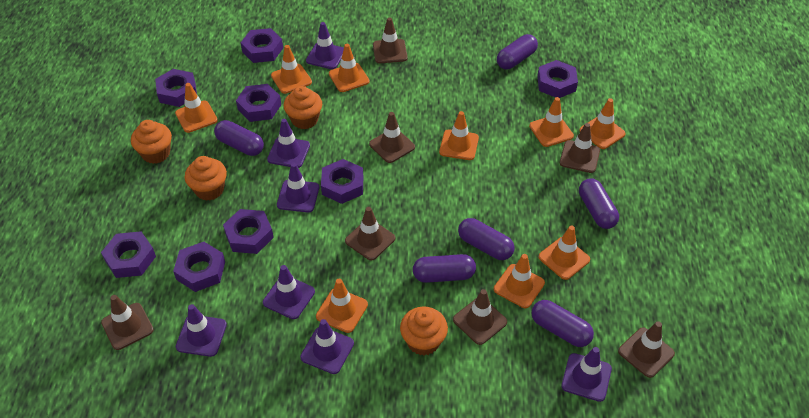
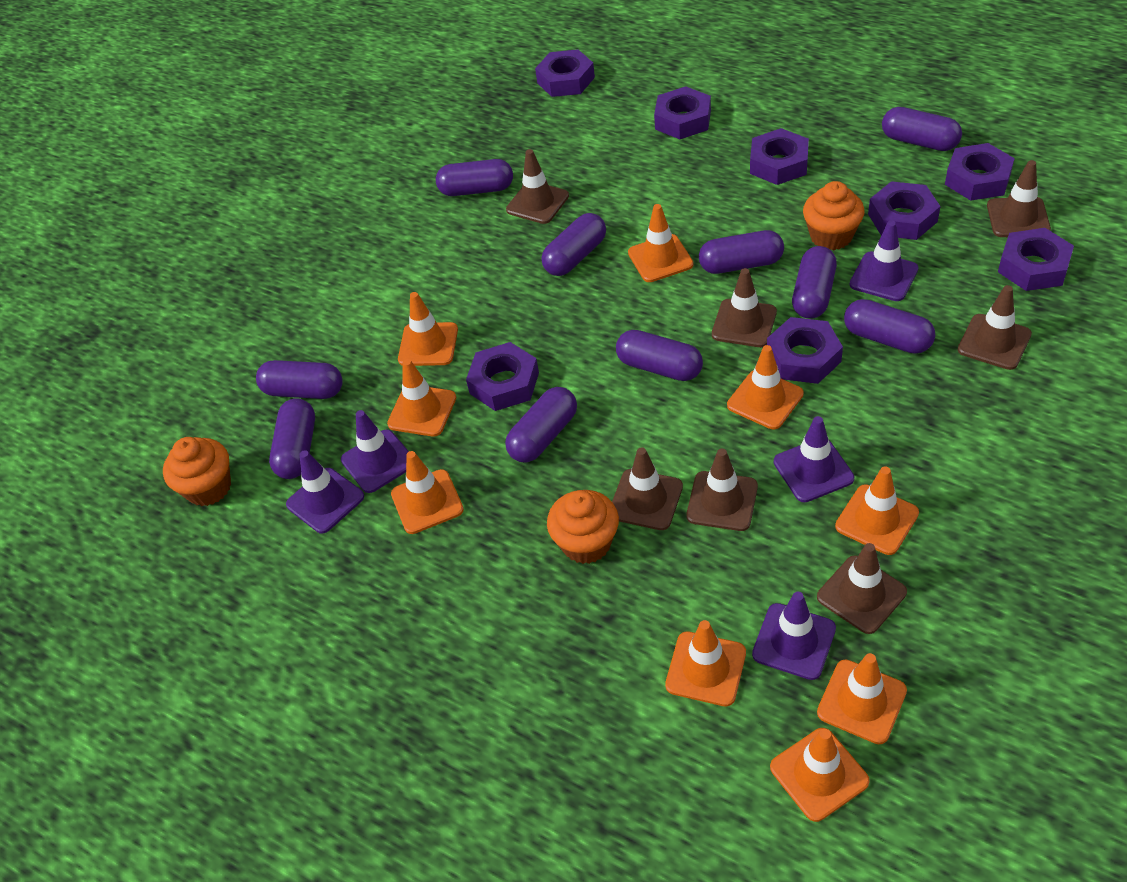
orange cupcake: 4 -> 3
purple capsule: 6 -> 10
purple traffic cone: 7 -> 5

